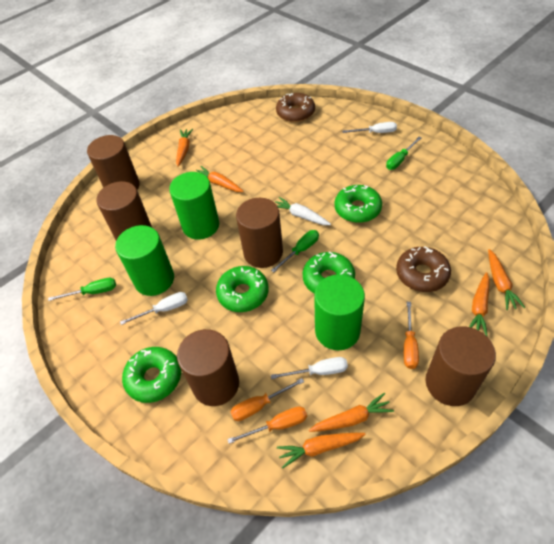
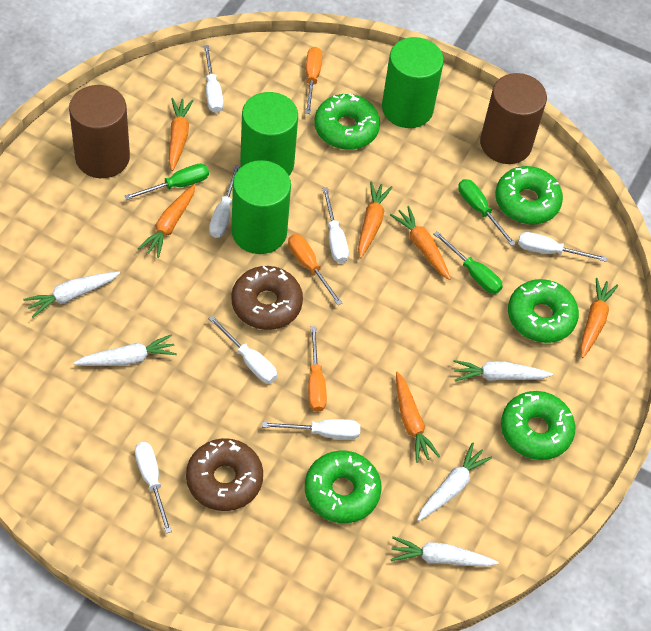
brown cylinder: 5 -> 2
green donut: 4 -> 5
white carrot: 1 -> 5
white screwdriver: 3 -> 7

